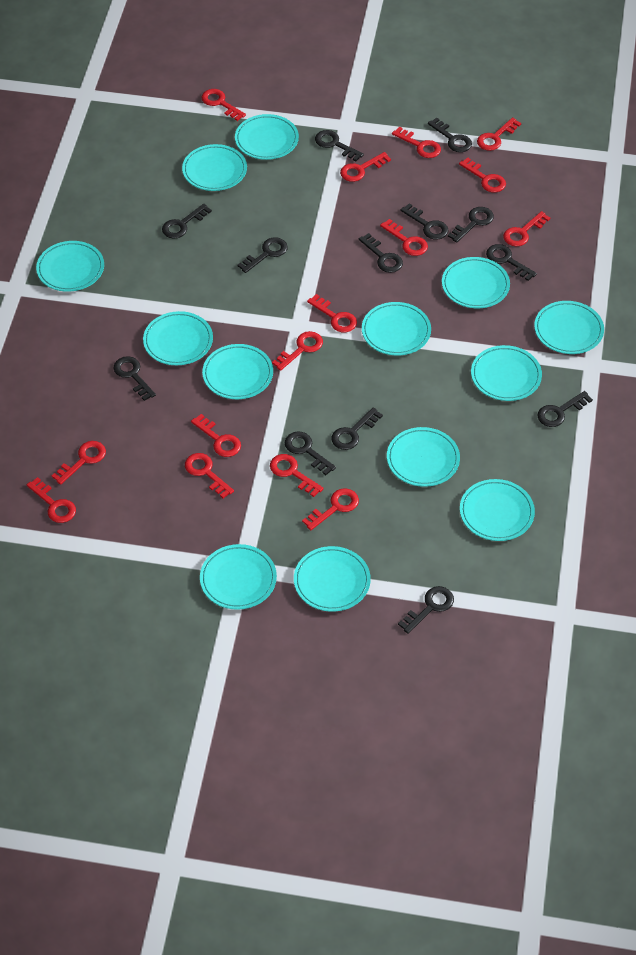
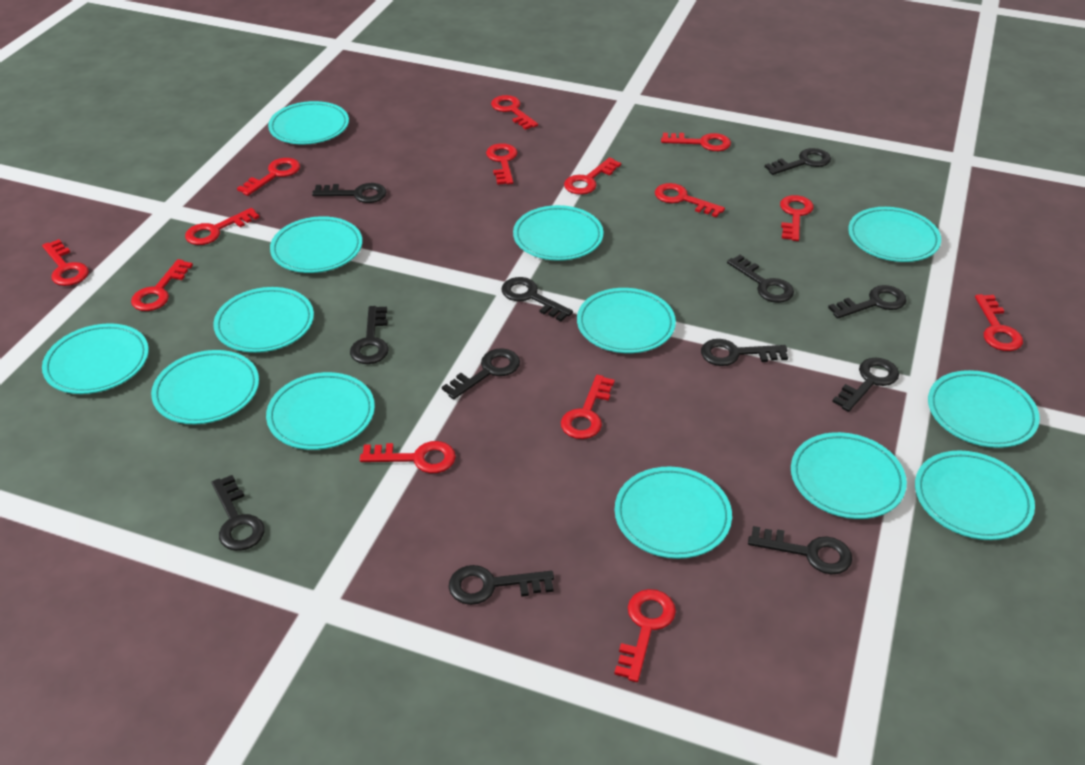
black key: 13 -> 12
red key: 15 -> 14

